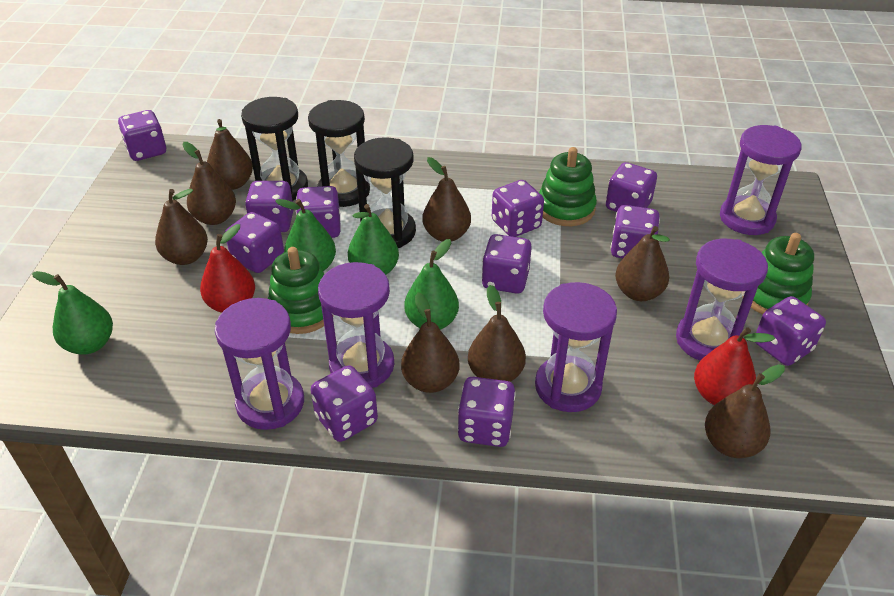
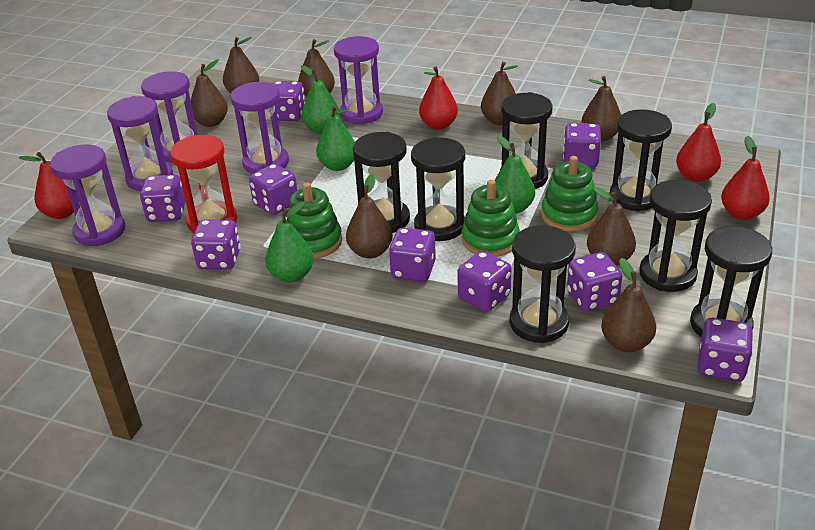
black hourglass: 3 -> 7
purple dice: 11 -> 9
red hourglass: 0 -> 1
red pear: 2 -> 4

